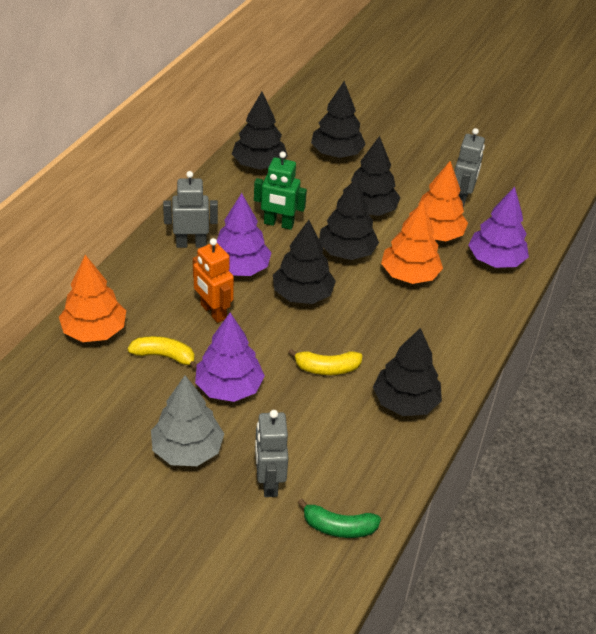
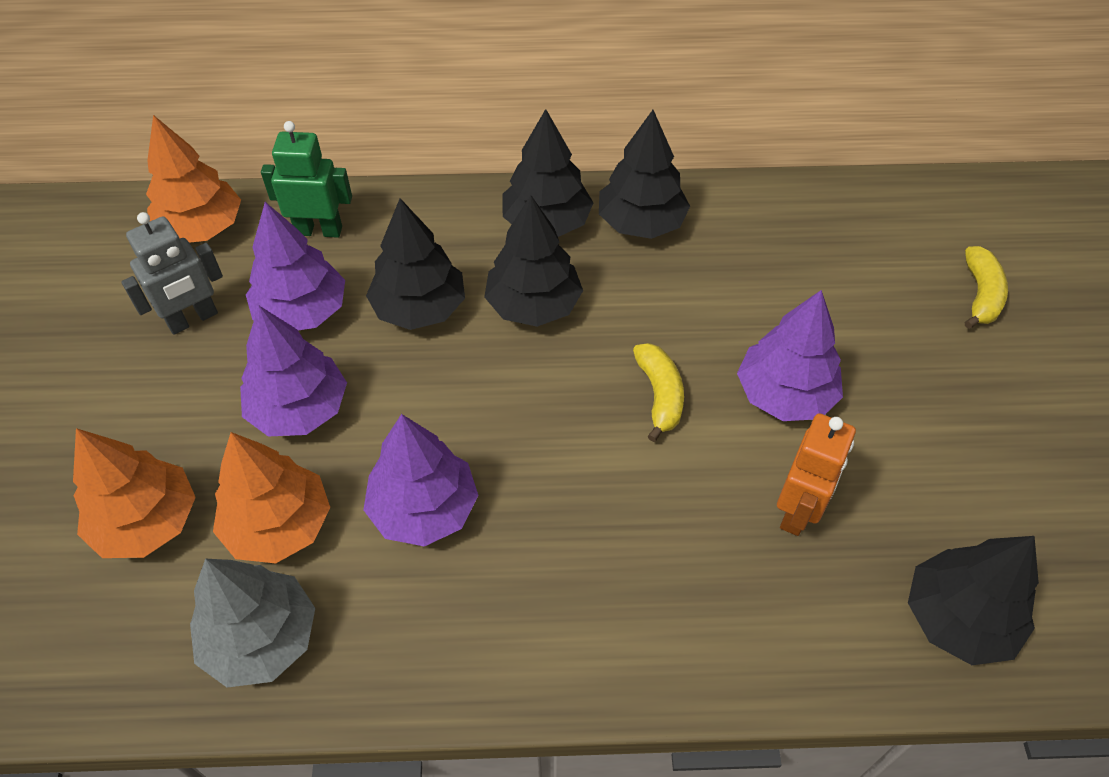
black tree: 6 -> 5
green banana: 1 -> 0
grey robot: 3 -> 1
purple tree: 3 -> 4

